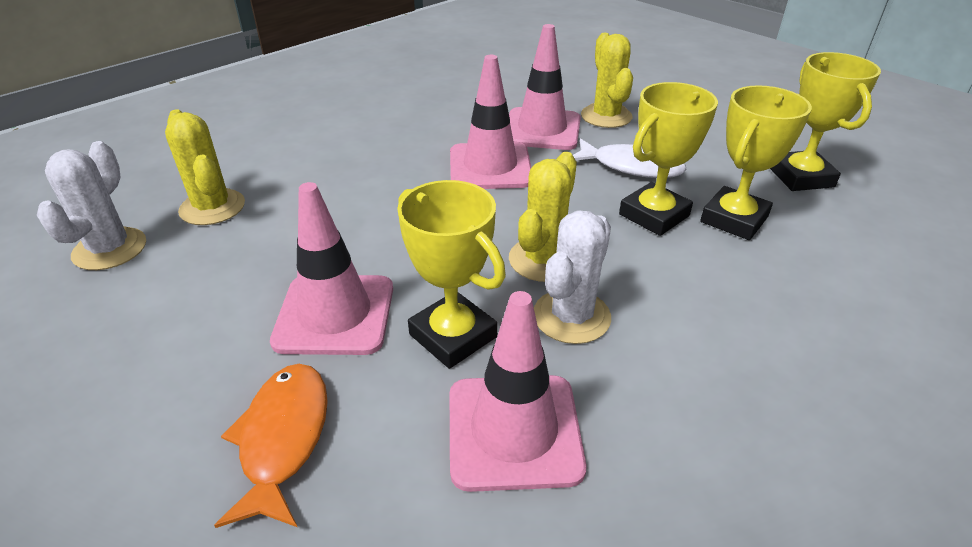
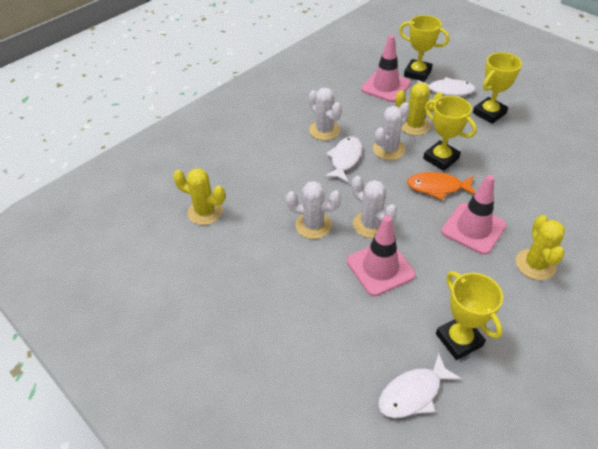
pink traffic cone: 4 -> 3
white cactus: 2 -> 4
white fish: 1 -> 3

